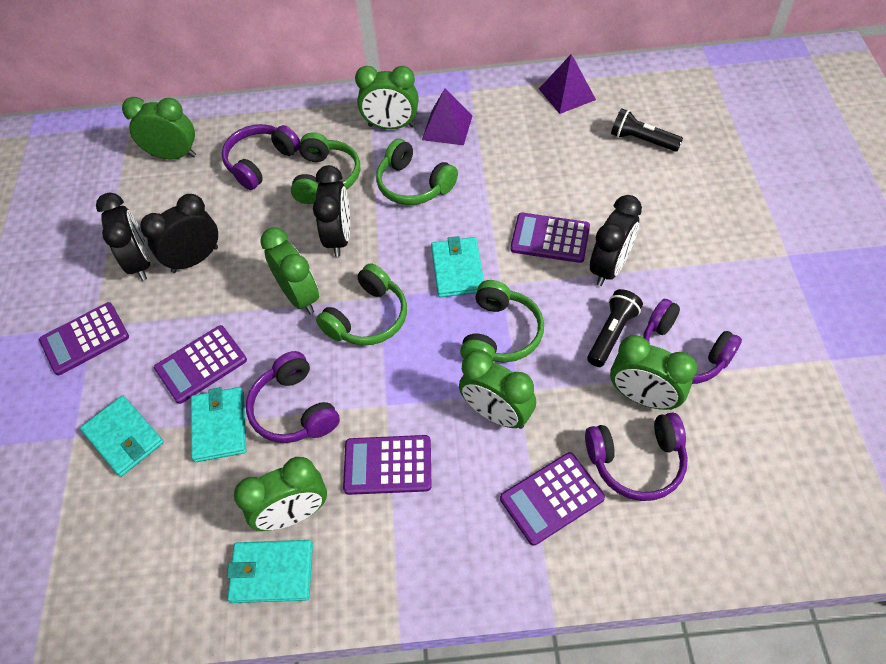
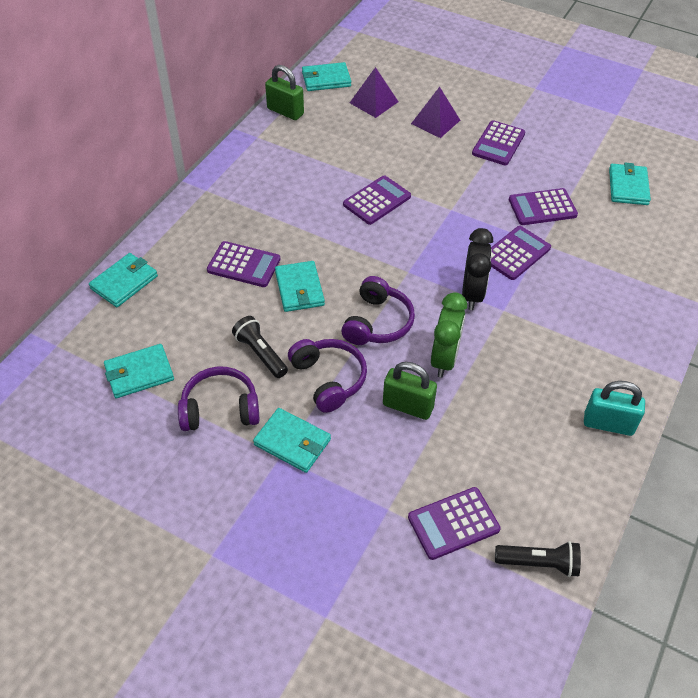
black clock: 4 -> 1
green clock: 6 -> 1
green headphones: 4 -> 0
green padlock: 0 -> 2
purple calculator: 5 -> 6
purple headphones: 4 -> 3
turquoise padlock: 0 -> 1
turquoise wallet: 4 -> 6

